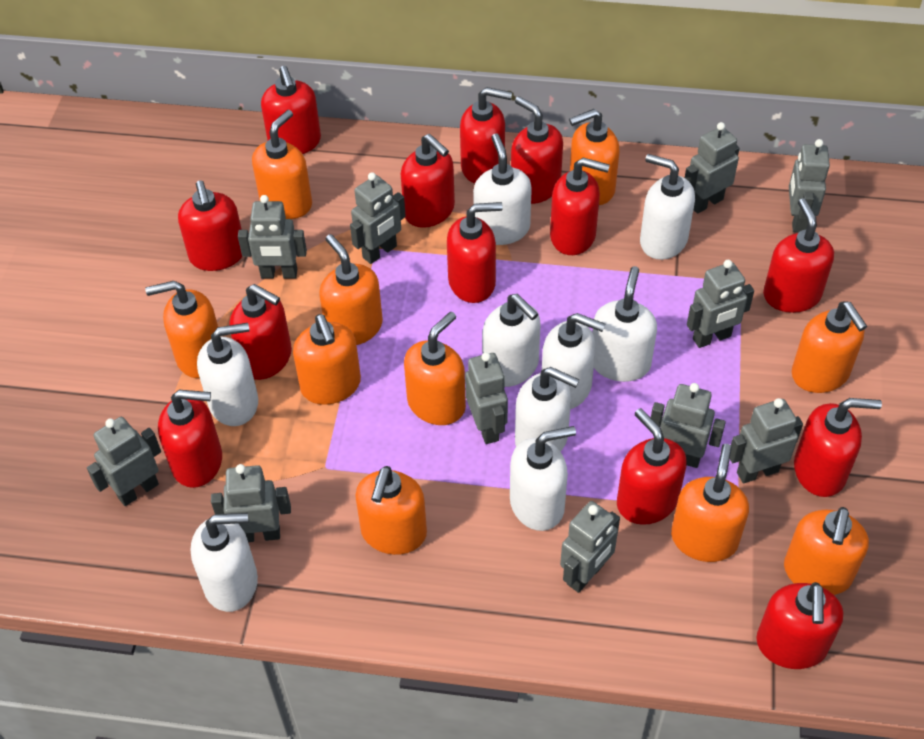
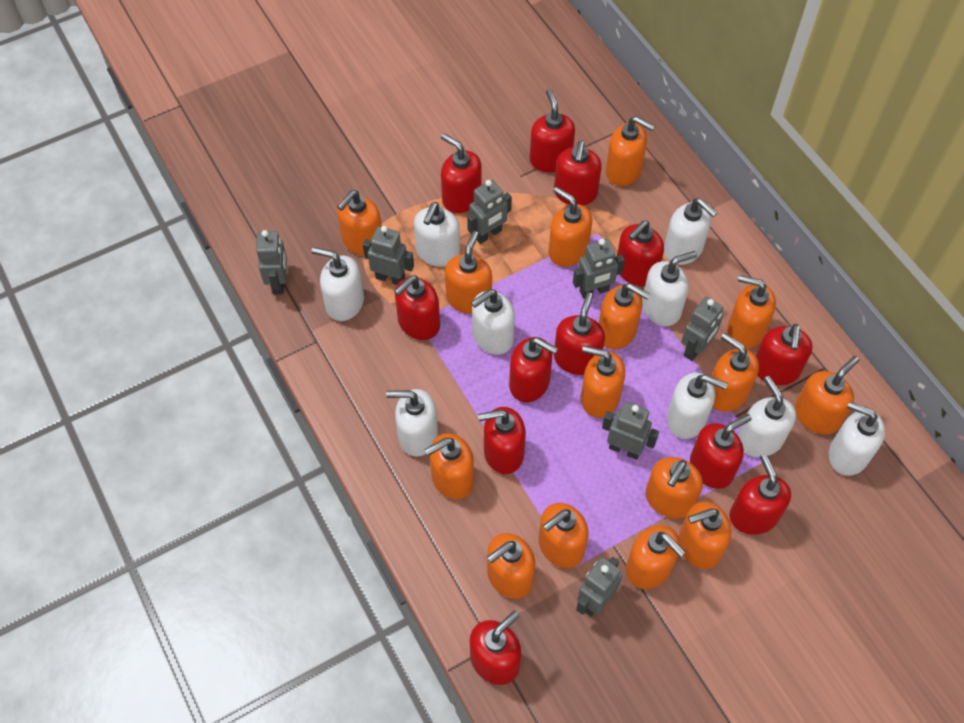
grey robot: 11 -> 7
orange soap dispenser: 10 -> 15
red soap dispenser: 13 -> 12

